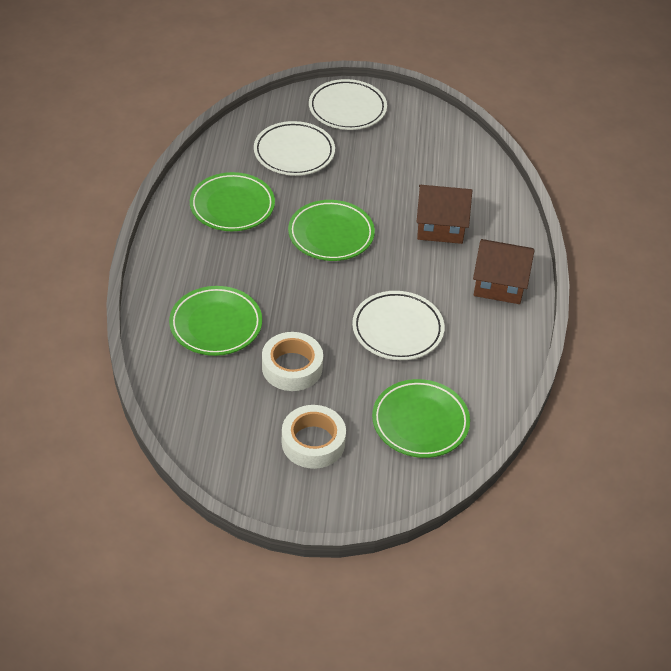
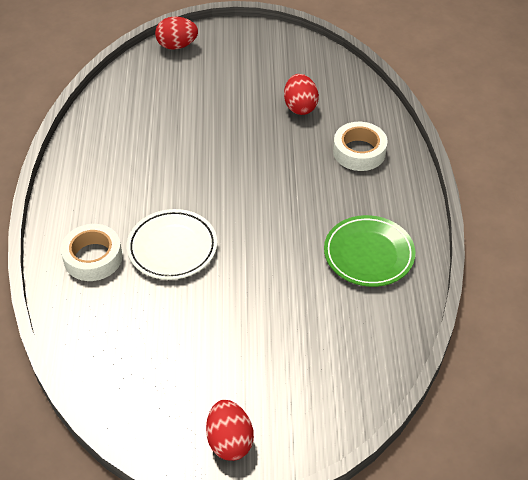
brown house: 2 -> 0
green plate: 4 -> 1
red egg: 0 -> 3
white plate: 3 -> 1

